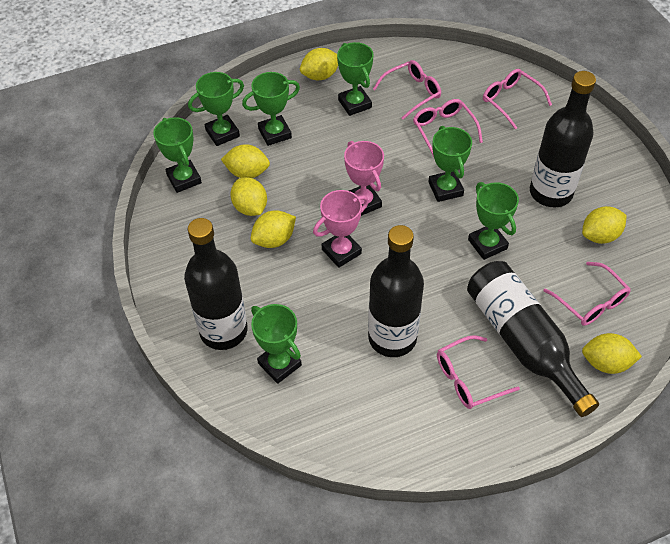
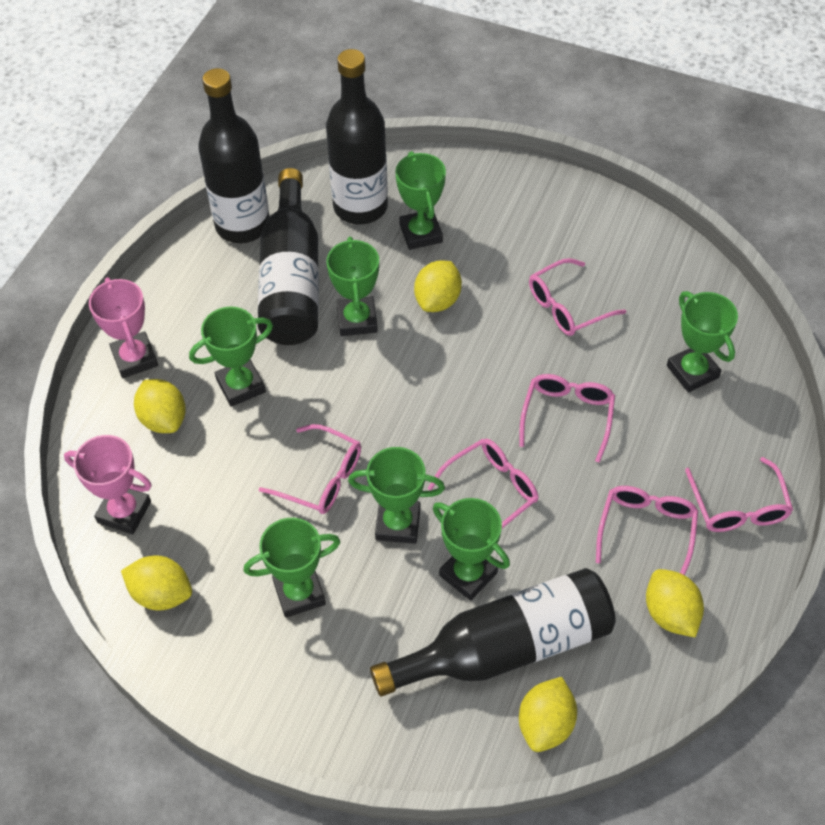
pink glasses: 5 -> 6
yellow lemon: 6 -> 5

